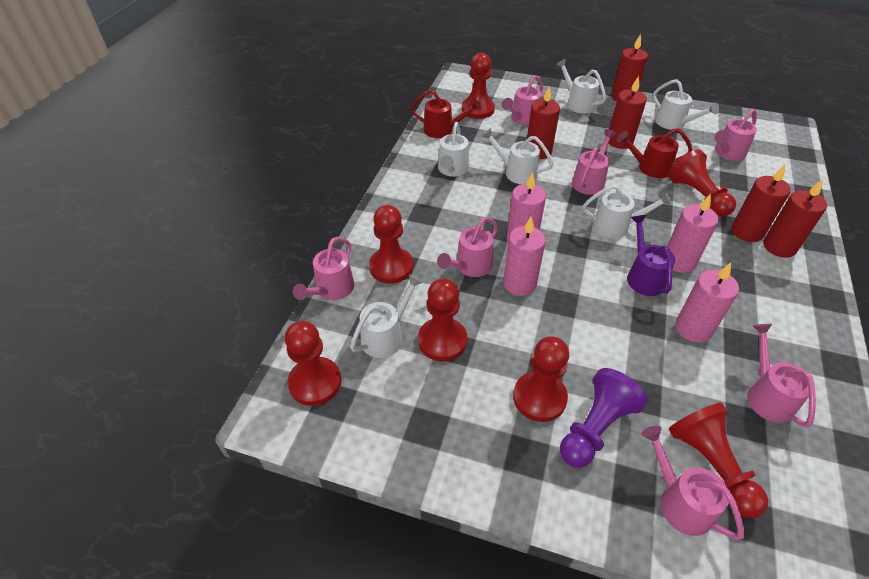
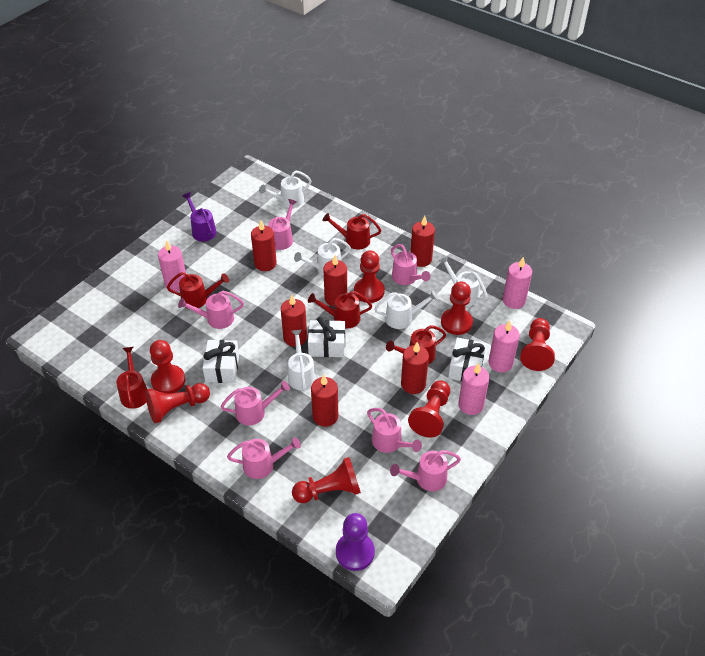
red candle: 5 -> 6
red watering can: 2 -> 5
white gift: 0 -> 3
white watering can: 6 -> 5

